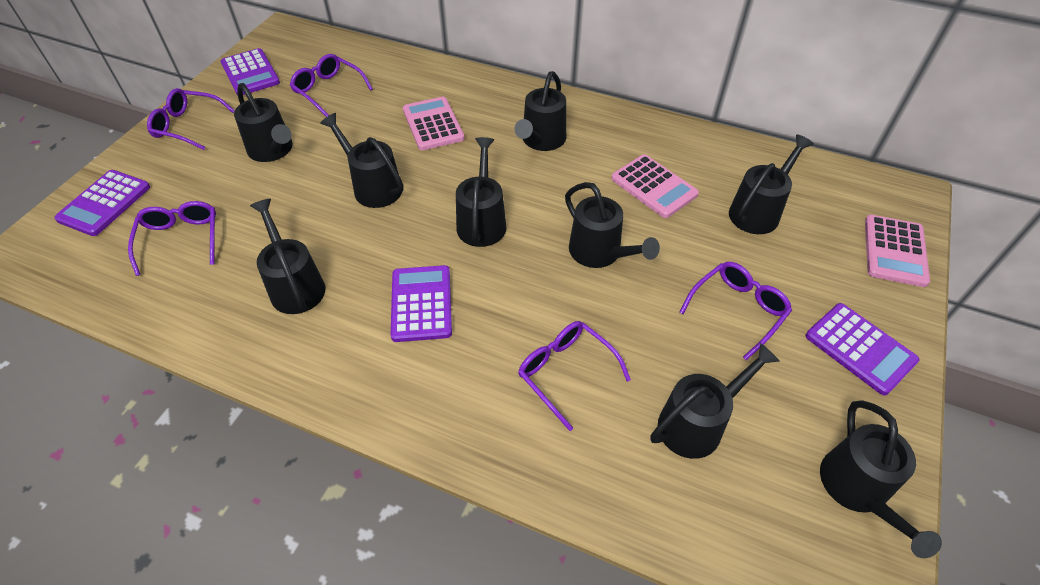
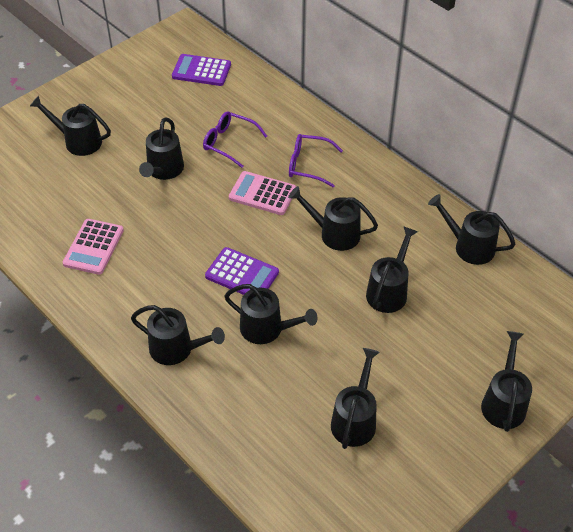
pink calculator: 3 -> 2
purple calculator: 4 -> 2
purple glasses: 5 -> 2

